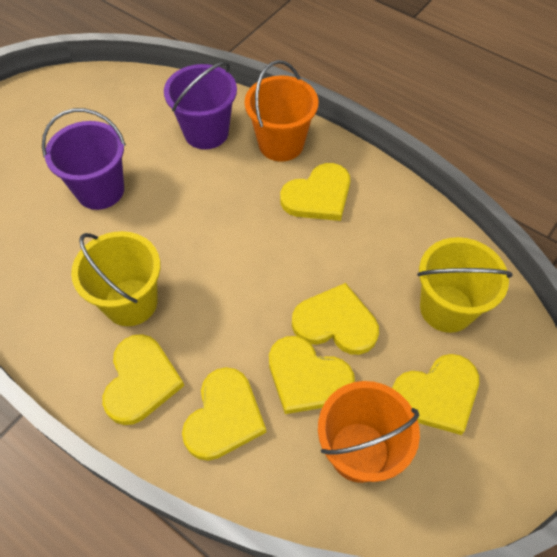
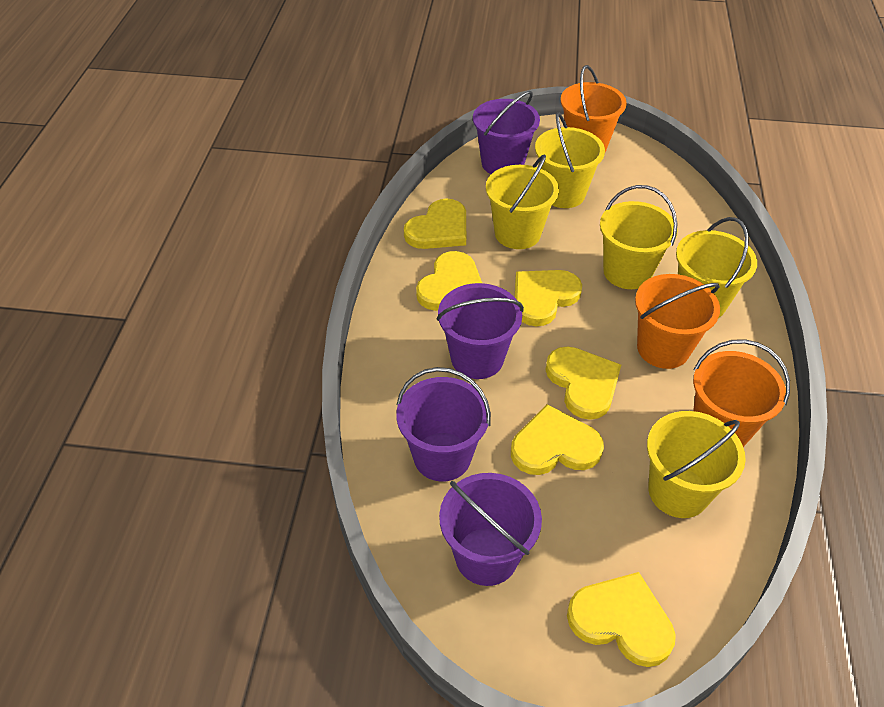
orange bucket: 2 -> 3
purple bucket: 2 -> 4
yellow bucket: 2 -> 5

